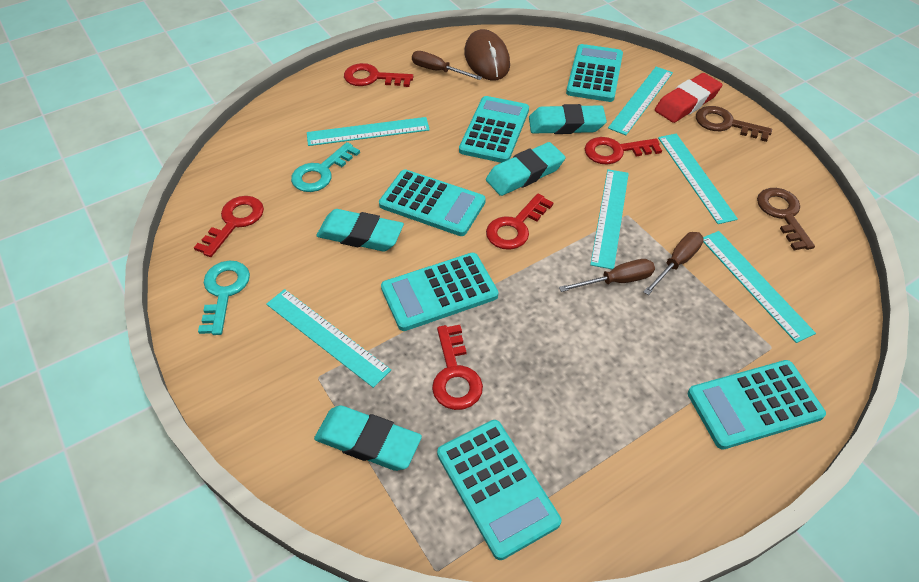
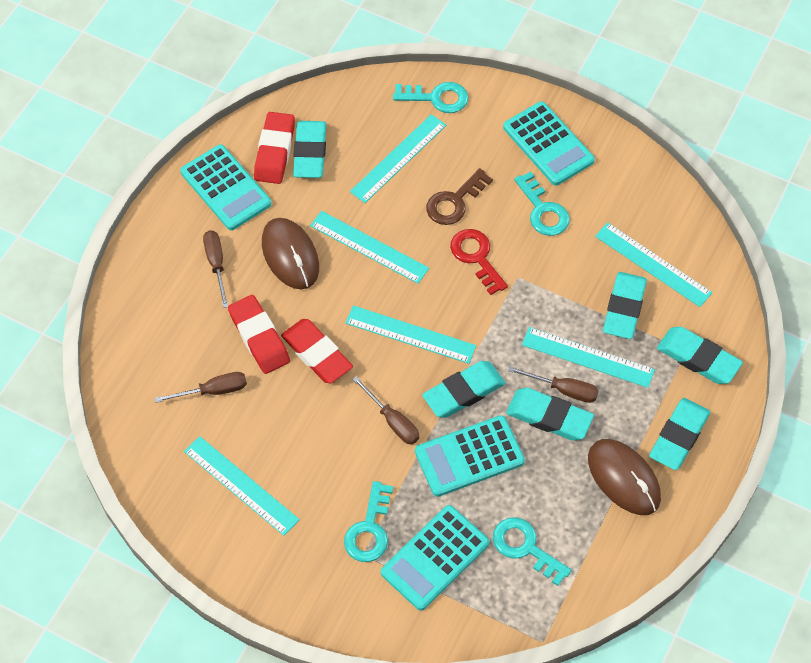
brown key: 2 -> 1
brown mouse: 1 -> 2
brown screwdriver: 3 -> 4
red eraser: 1 -> 3
red key: 5 -> 1
turquoise calculator: 6 -> 4
turquoise eraser: 4 -> 6
turquoise key: 2 -> 4

